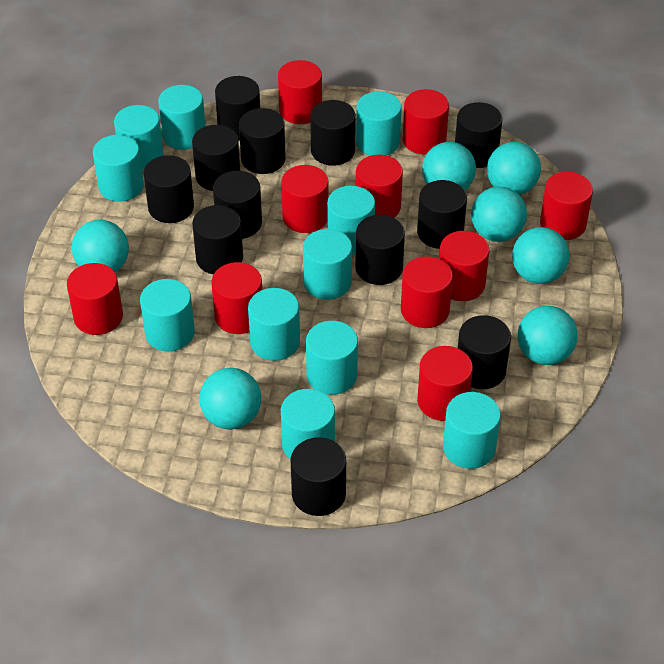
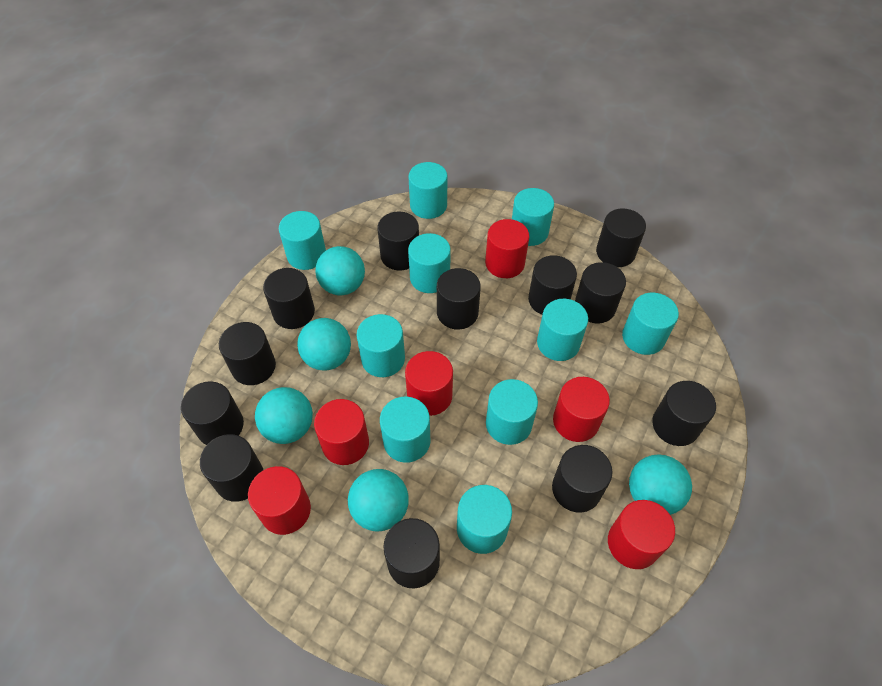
red cylinder: 10 -> 6
turquoise ball: 7 -> 5
turquoise cylinder: 11 -> 10

